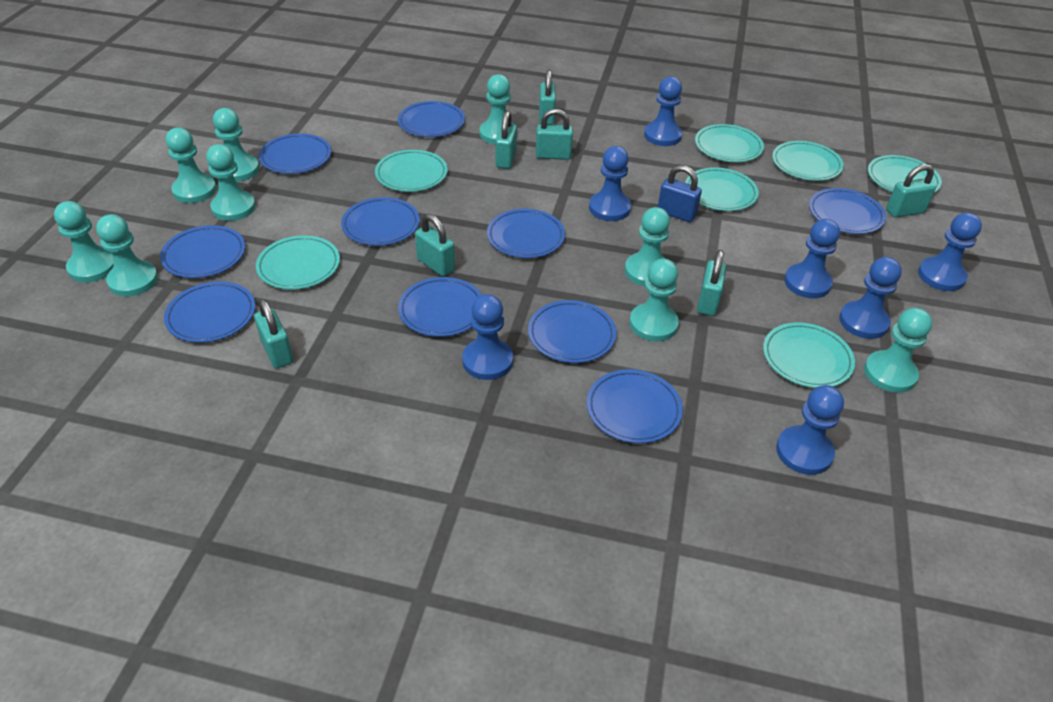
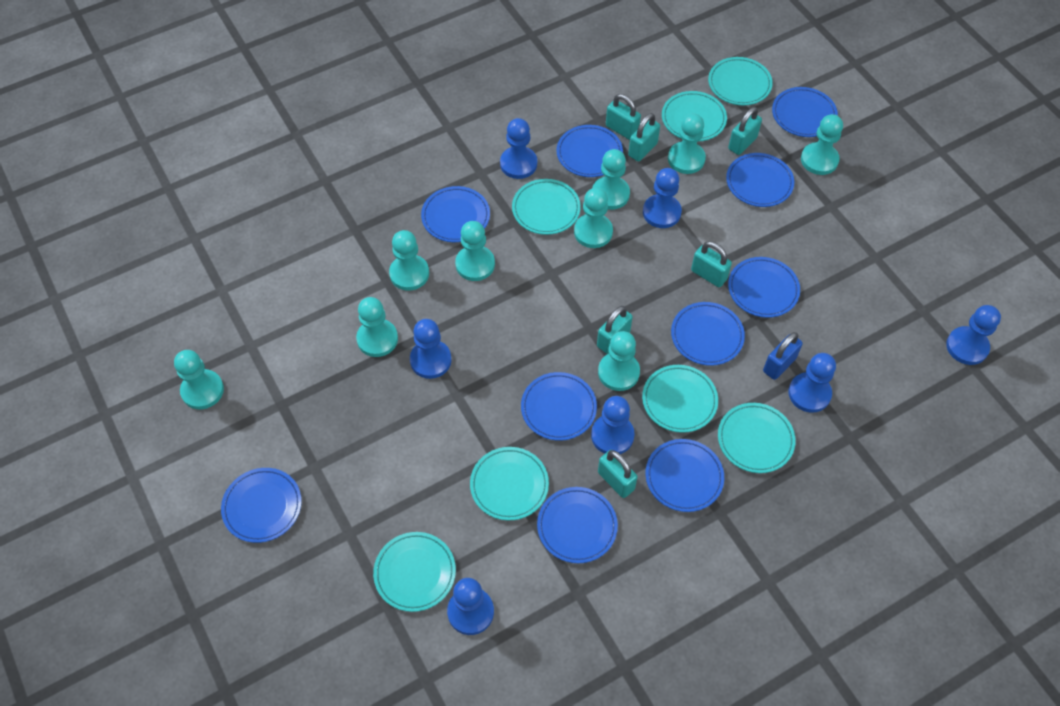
turquoise padlock: 7 -> 6

